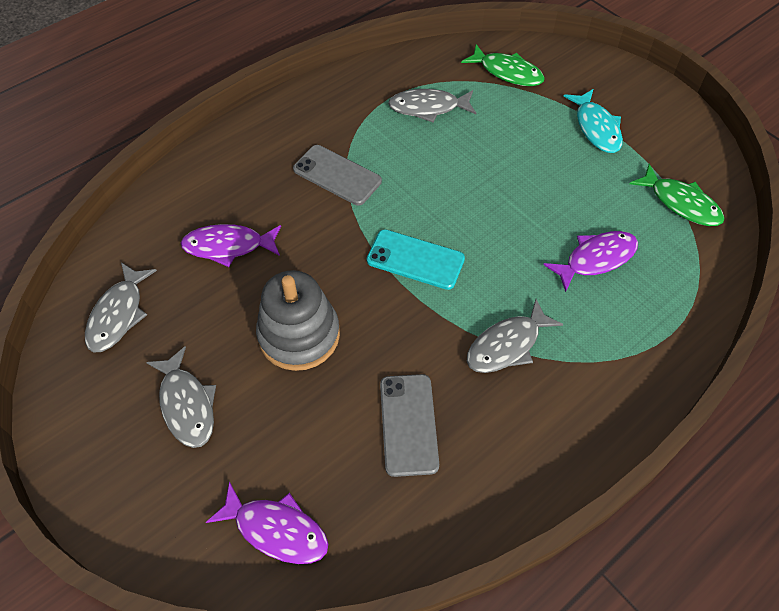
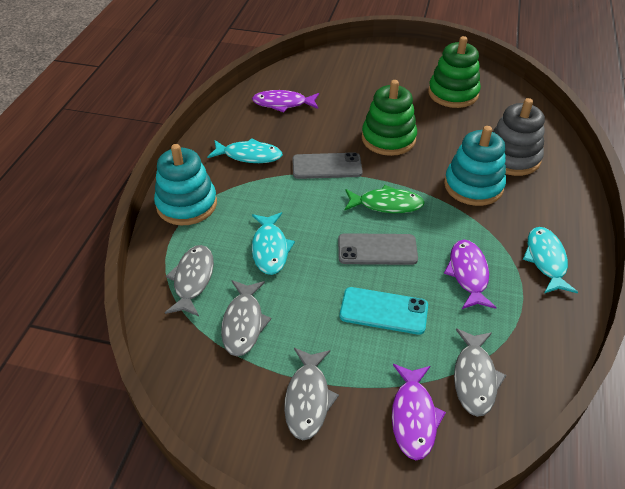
green fish: 2 -> 1
green stacking toy: 0 -> 2
turquoise fish: 1 -> 3
turquoise stacking toy: 0 -> 2

